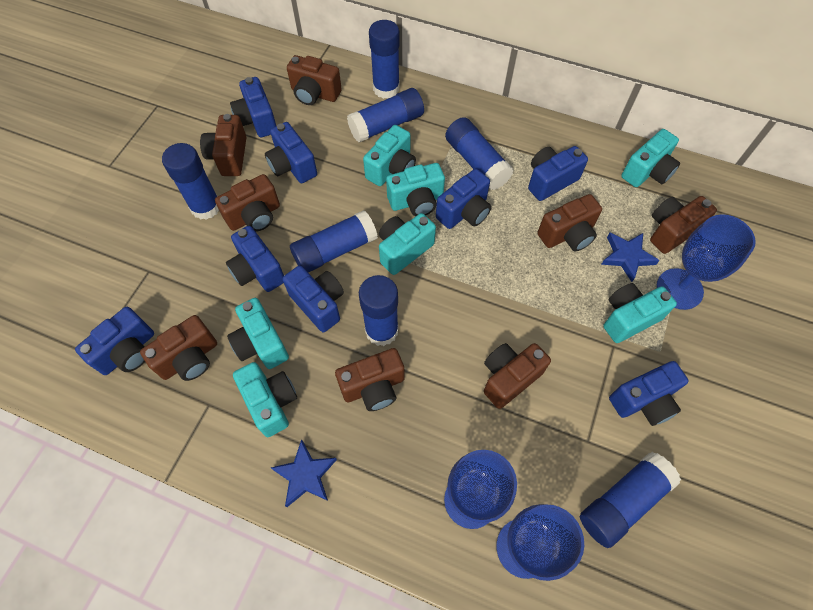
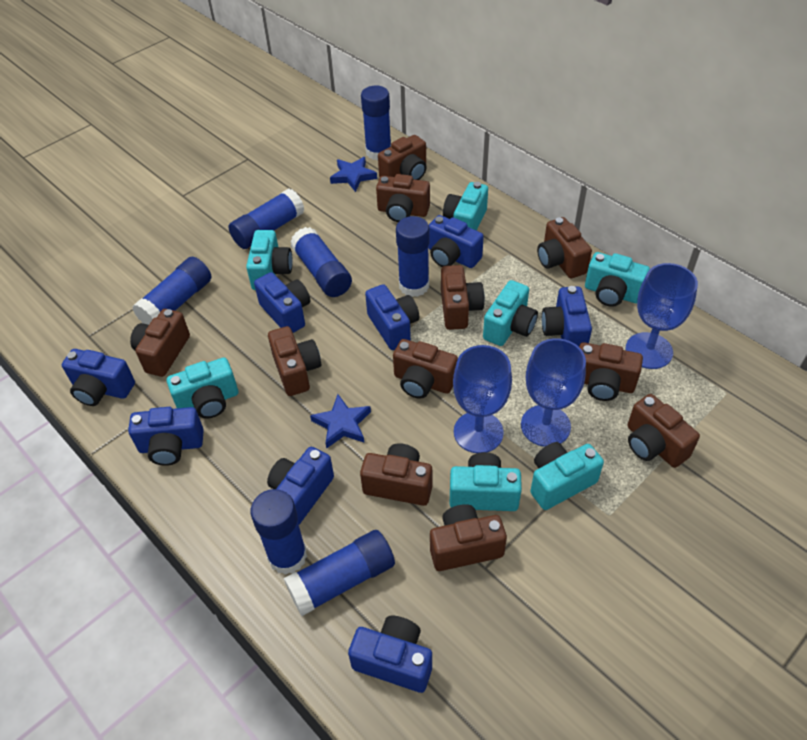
brown camera: 8 -> 11

